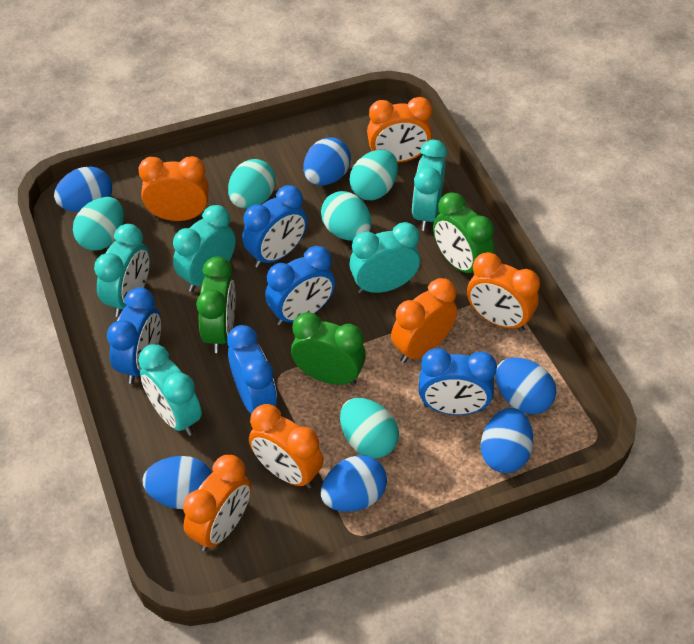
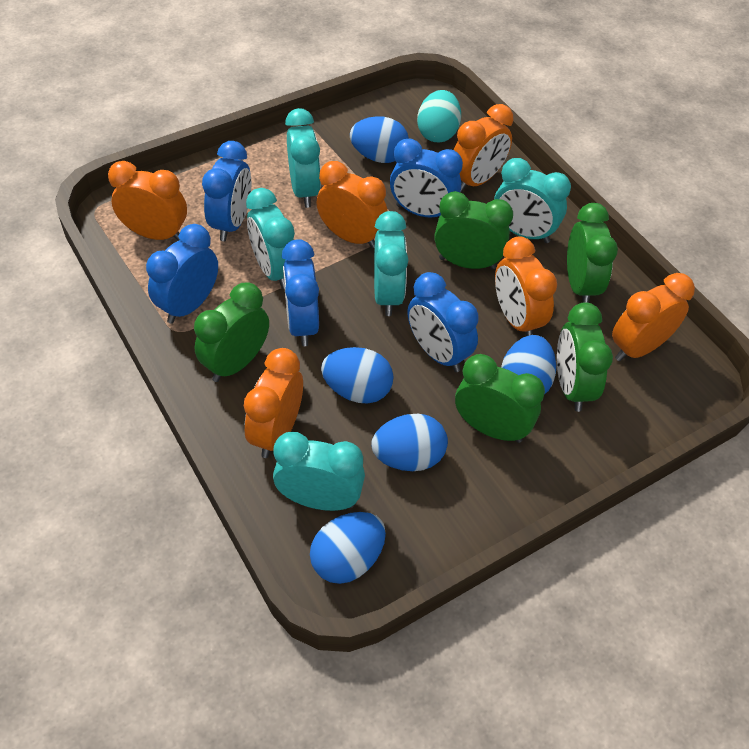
blue egg: 6 -> 5
green clock: 3 -> 5
turquoise egg: 5 -> 1

